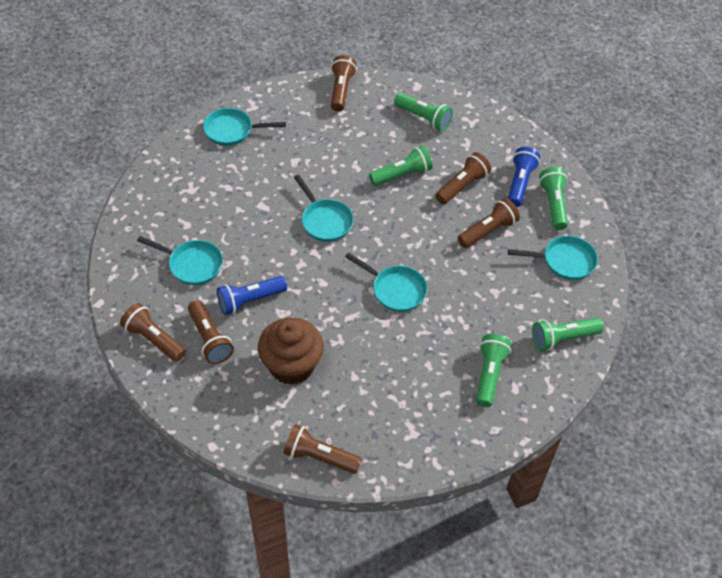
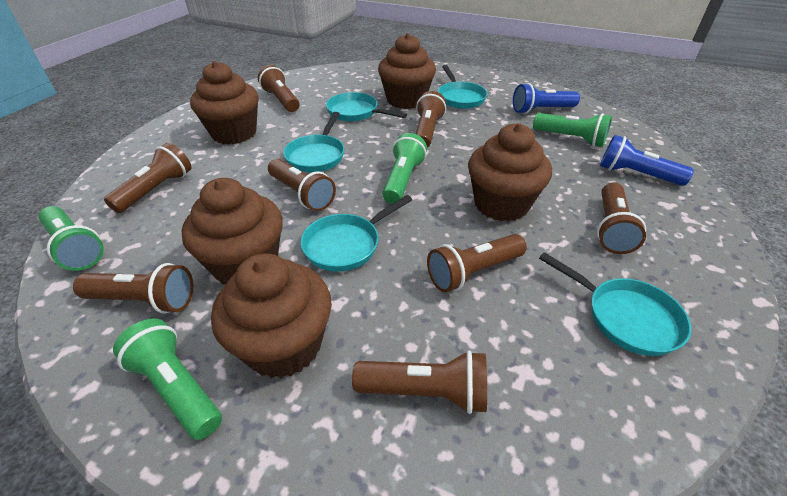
brown cupcake: 1 -> 5
brown flashlight: 6 -> 8
green flashlight: 5 -> 4

